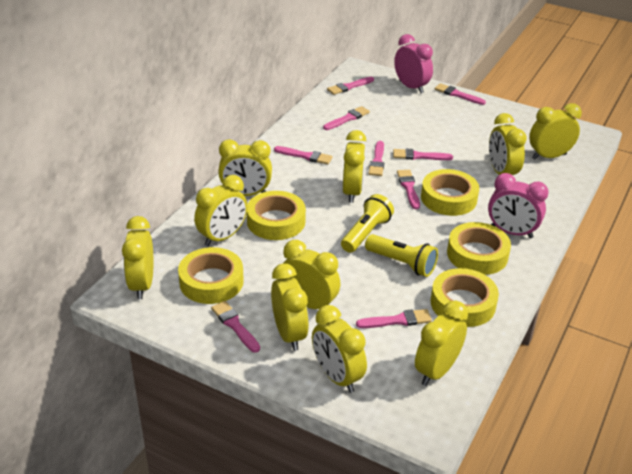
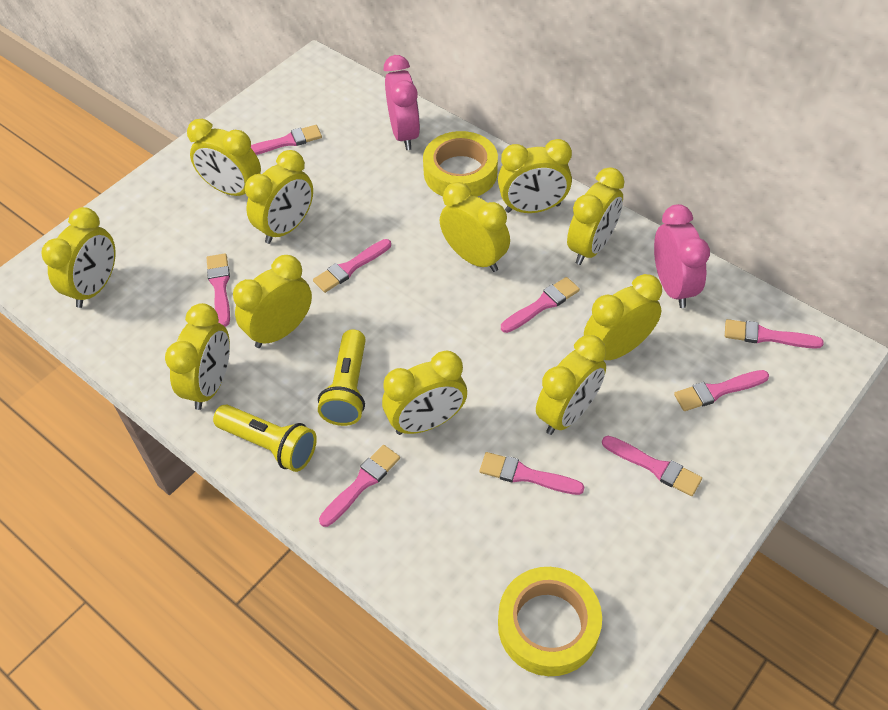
yellow clock: 10 -> 11
yellow tape: 5 -> 2

